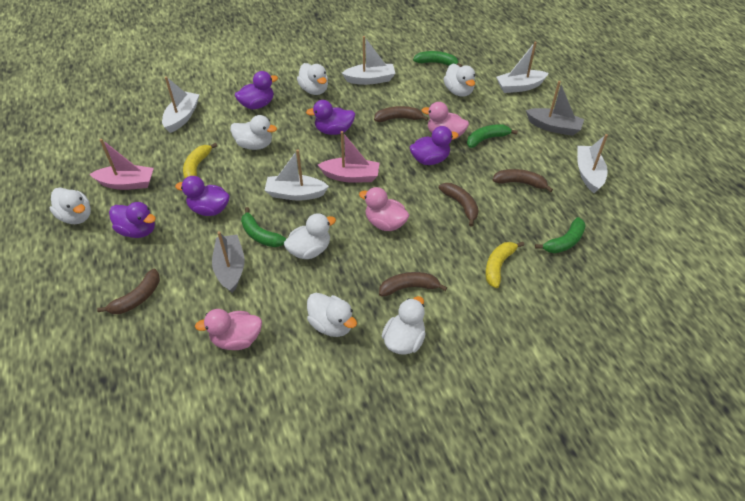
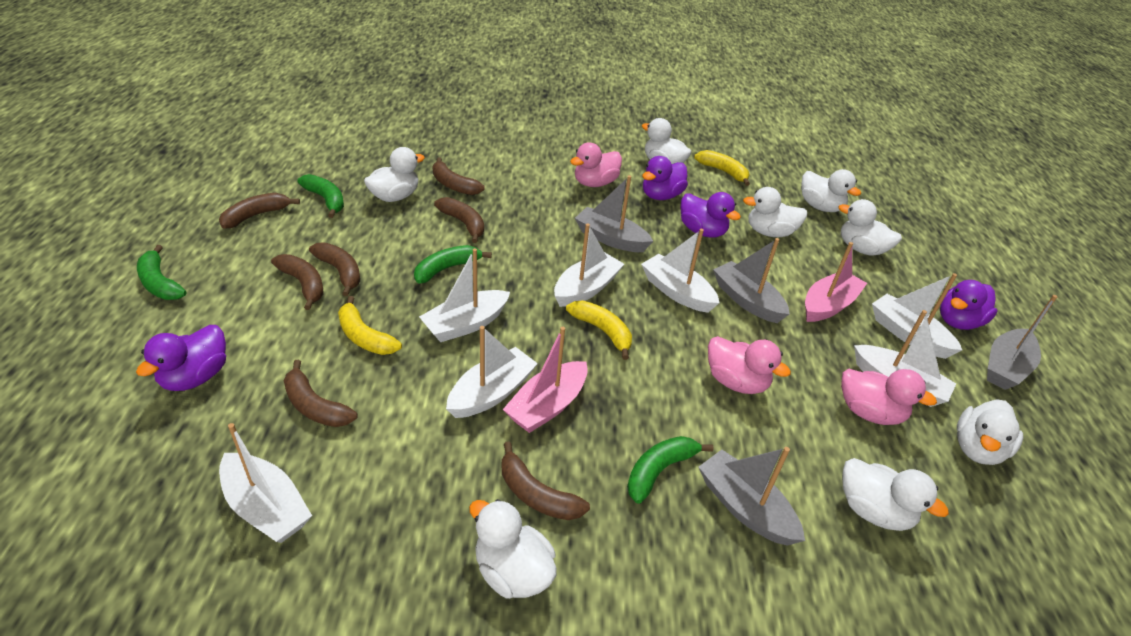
brown banana: 5 -> 7
grey boat: 2 -> 4
purple duck: 5 -> 4
white boat: 5 -> 7
white duck: 7 -> 8
yellow banana: 2 -> 3

